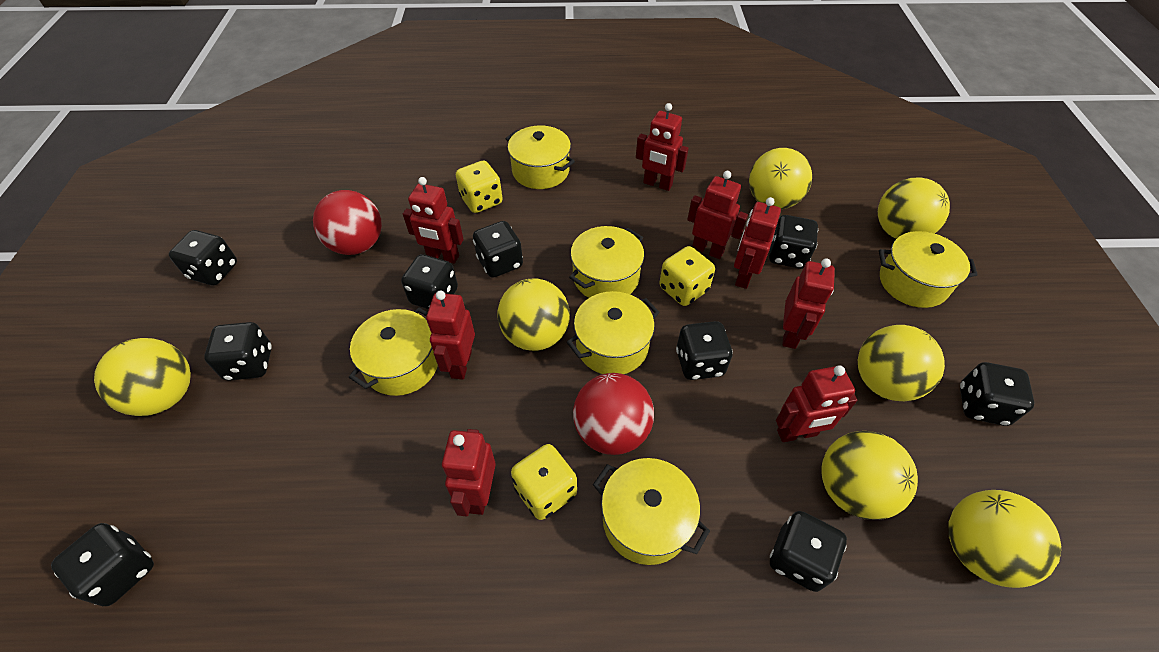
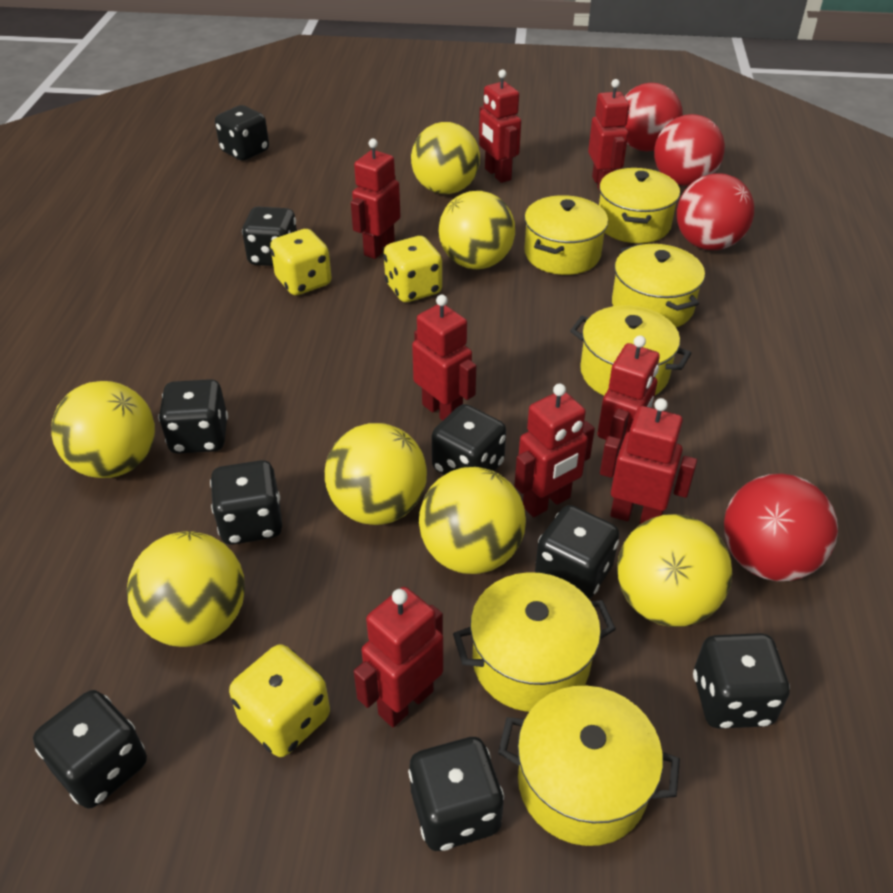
red ball: 2 -> 4

